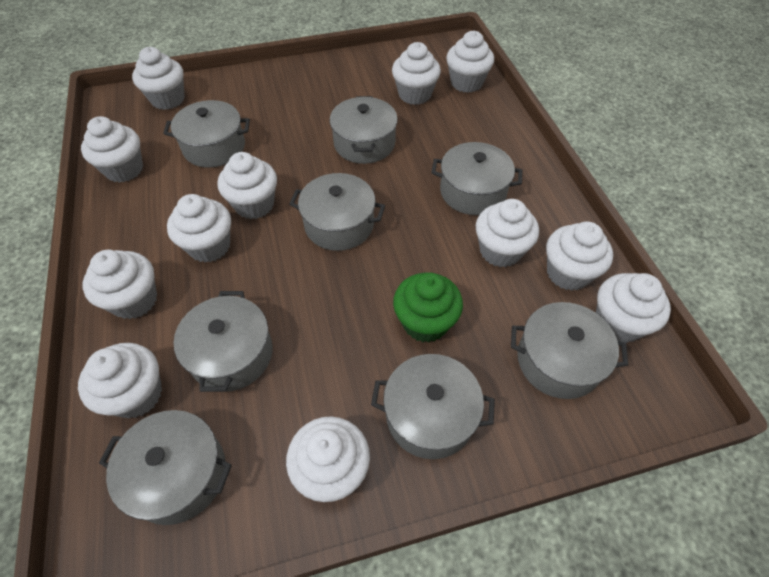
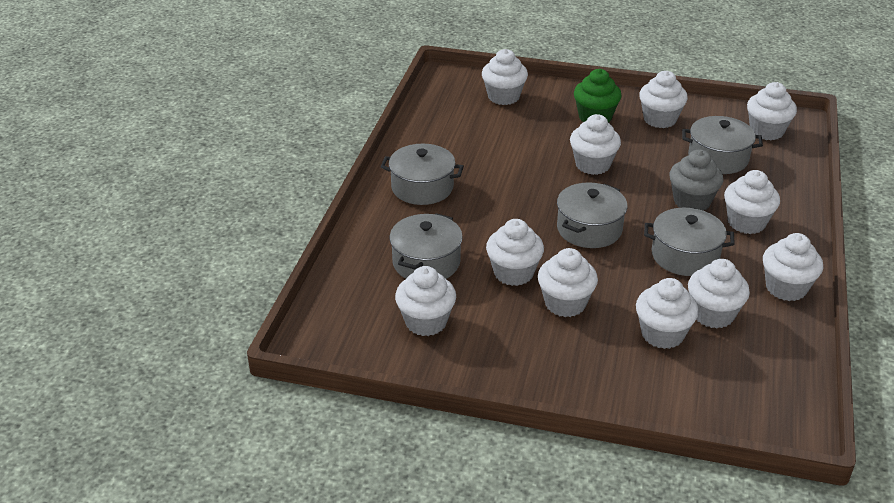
grey cupcake: 0 -> 1
grey pot: 8 -> 5
white cupcake: 12 -> 11

